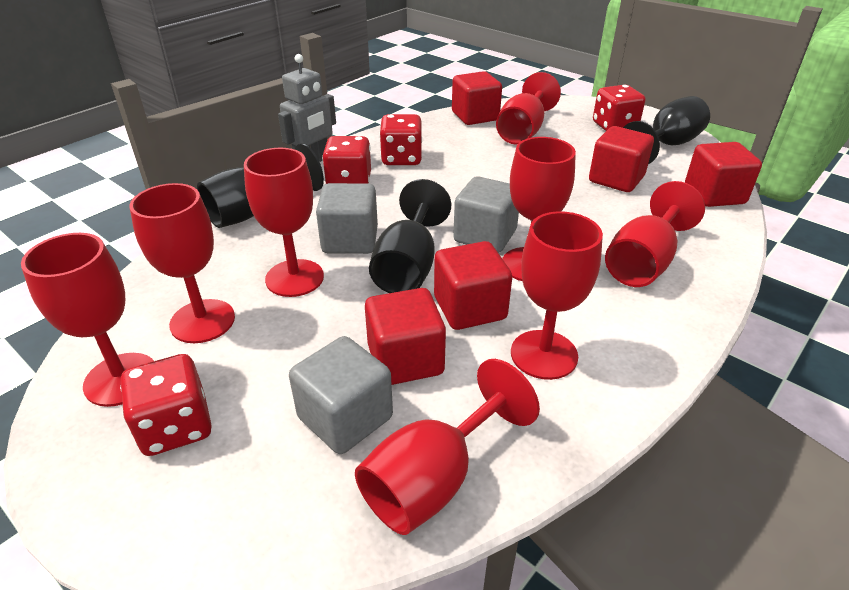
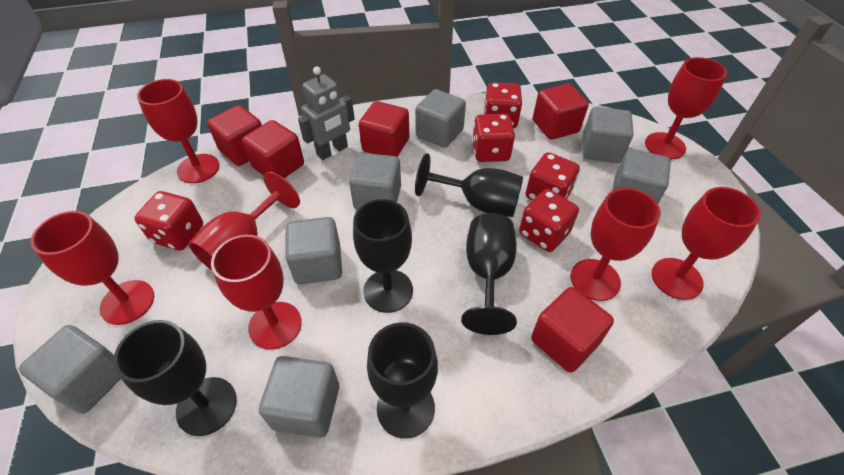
black goblet: 3 -> 5
grey cube: 3 -> 7
red dice: 4 -> 5
red goblet: 8 -> 7

